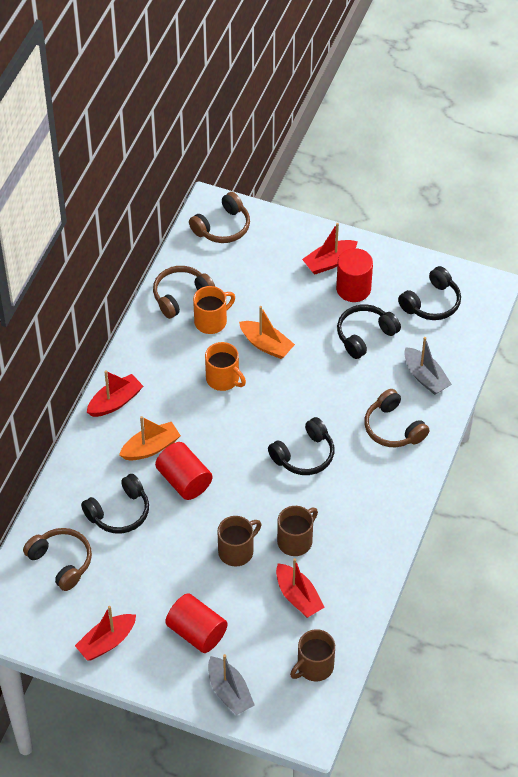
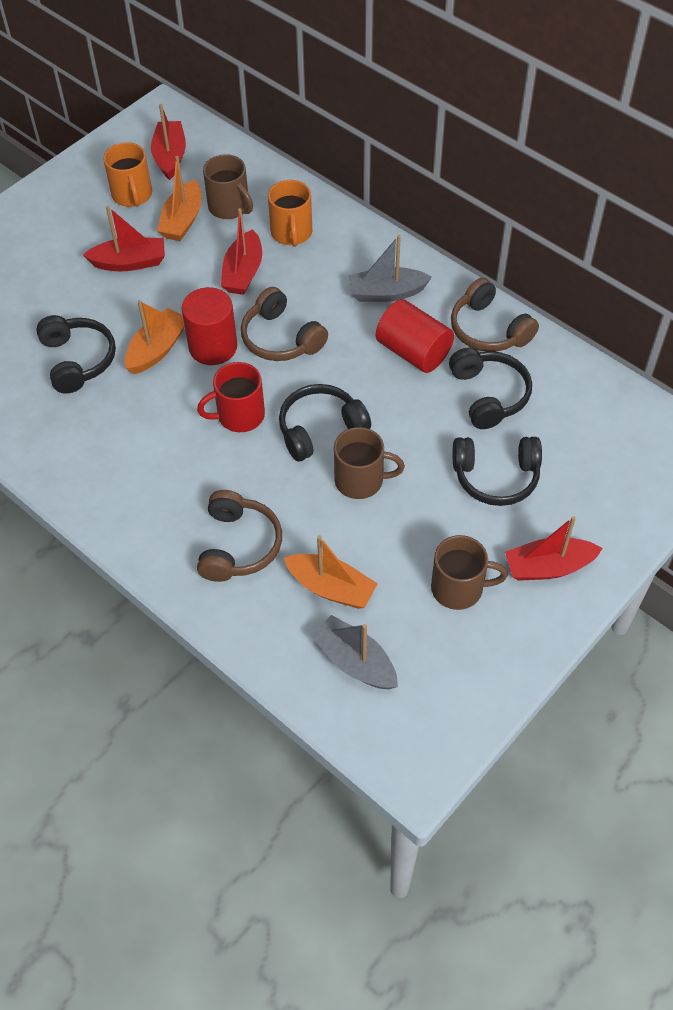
brown headphones: 4 -> 3
orange boat: 2 -> 3
red cylinder: 3 -> 2
red mug: 0 -> 1

